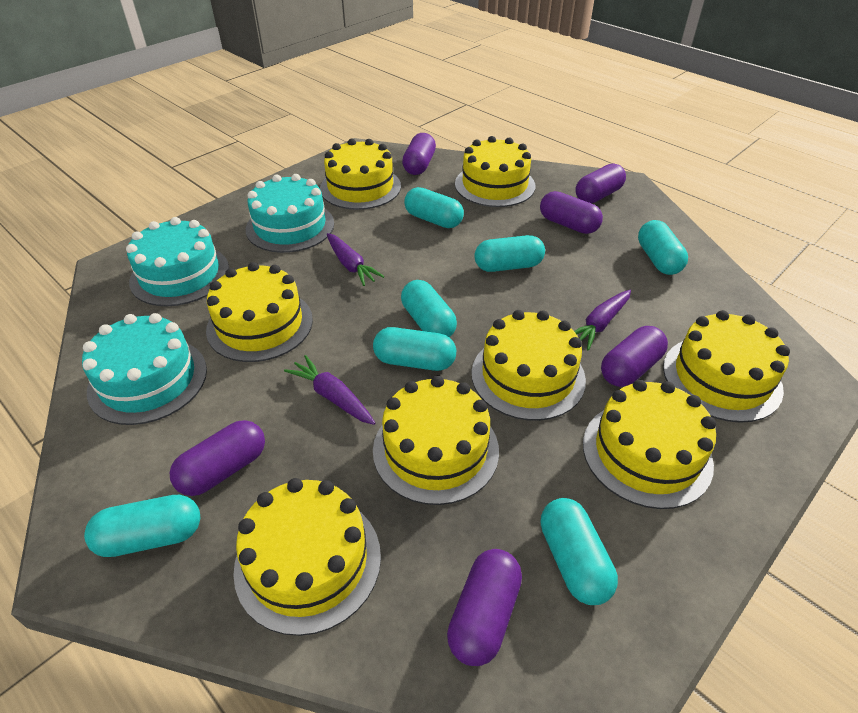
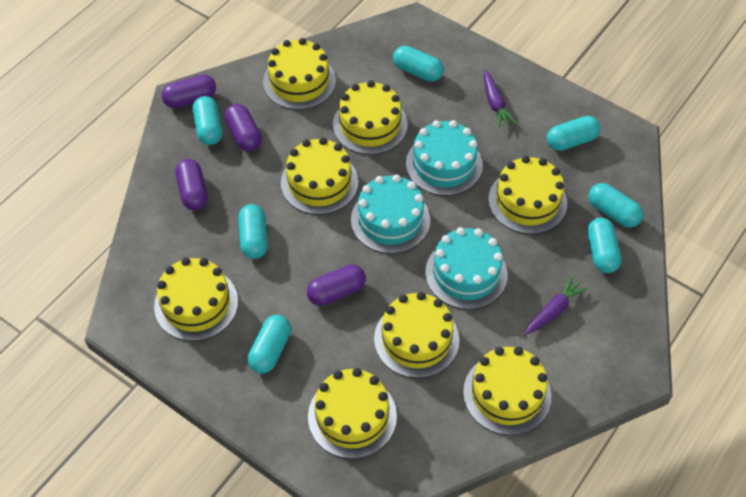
purple capsule: 6 -> 4
purple carrot: 3 -> 2

